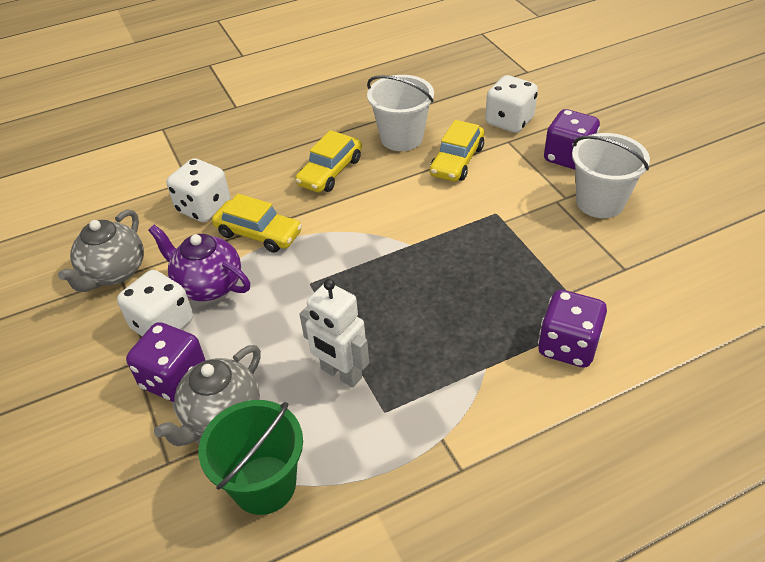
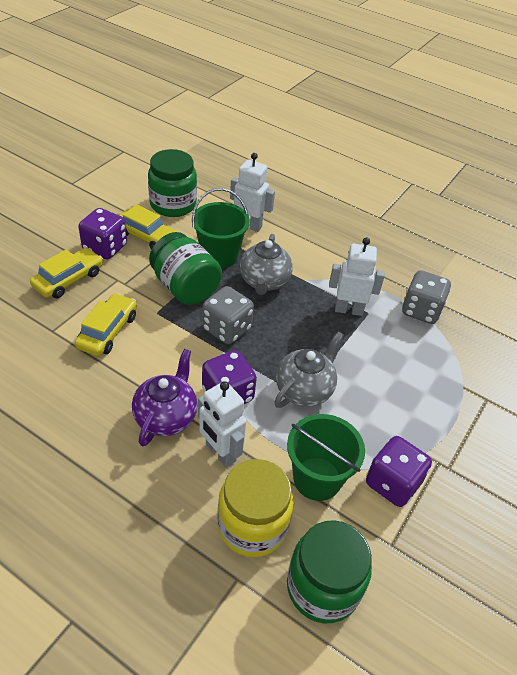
green bucket: 1 -> 2
green jar: 0 -> 3
grey dice: 0 -> 2
white bucket: 2 -> 0
white dice: 3 -> 0
white robot: 1 -> 3
yellow jar: 0 -> 1

